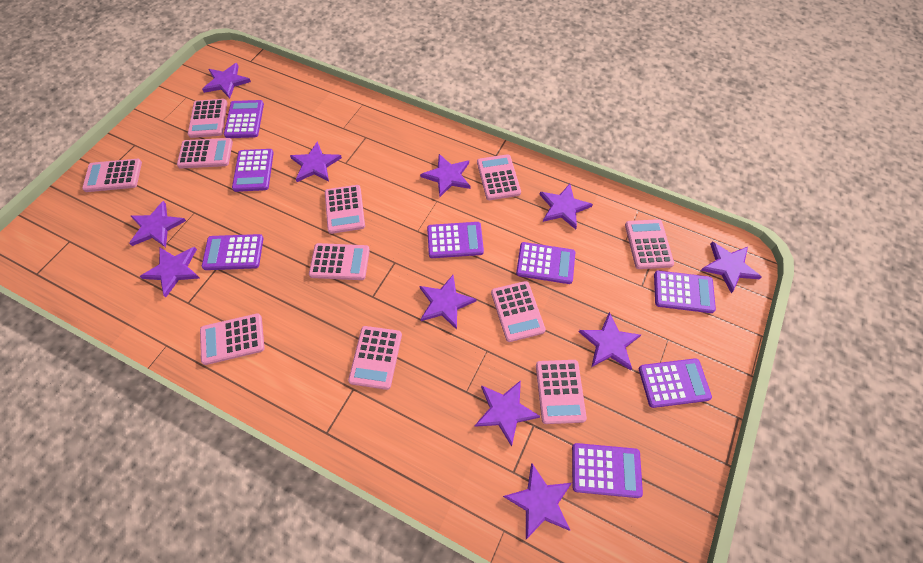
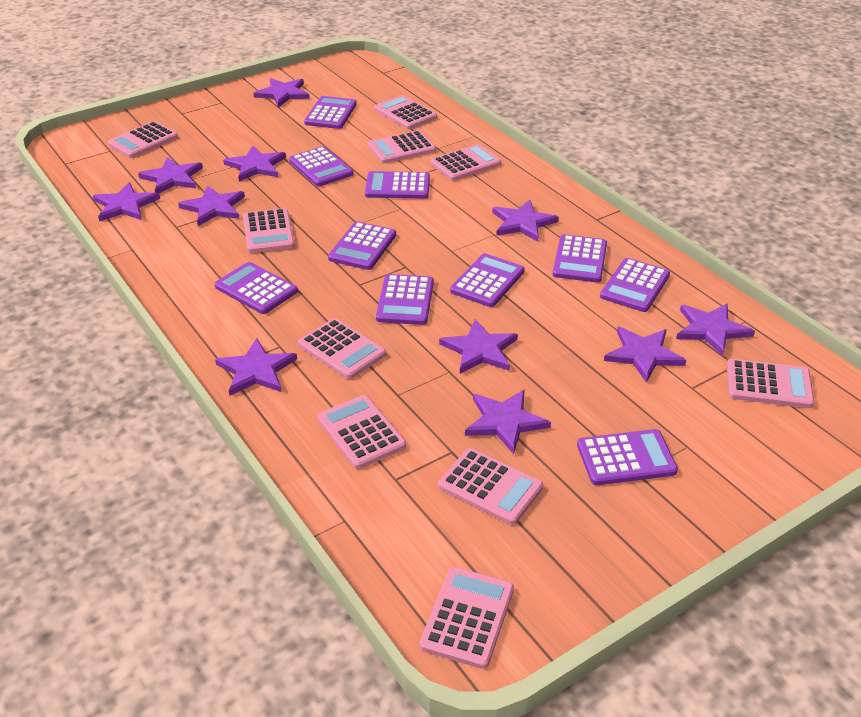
pink calculator: 11 -> 10
purple calculator: 8 -> 10

